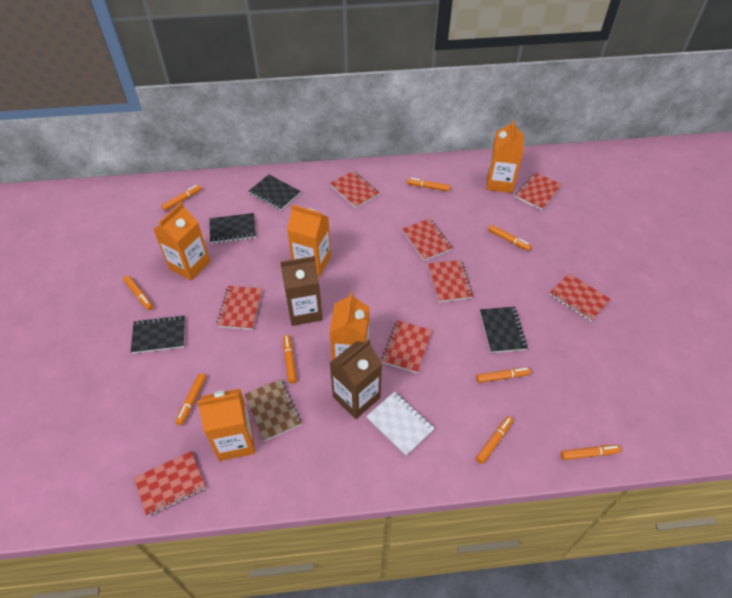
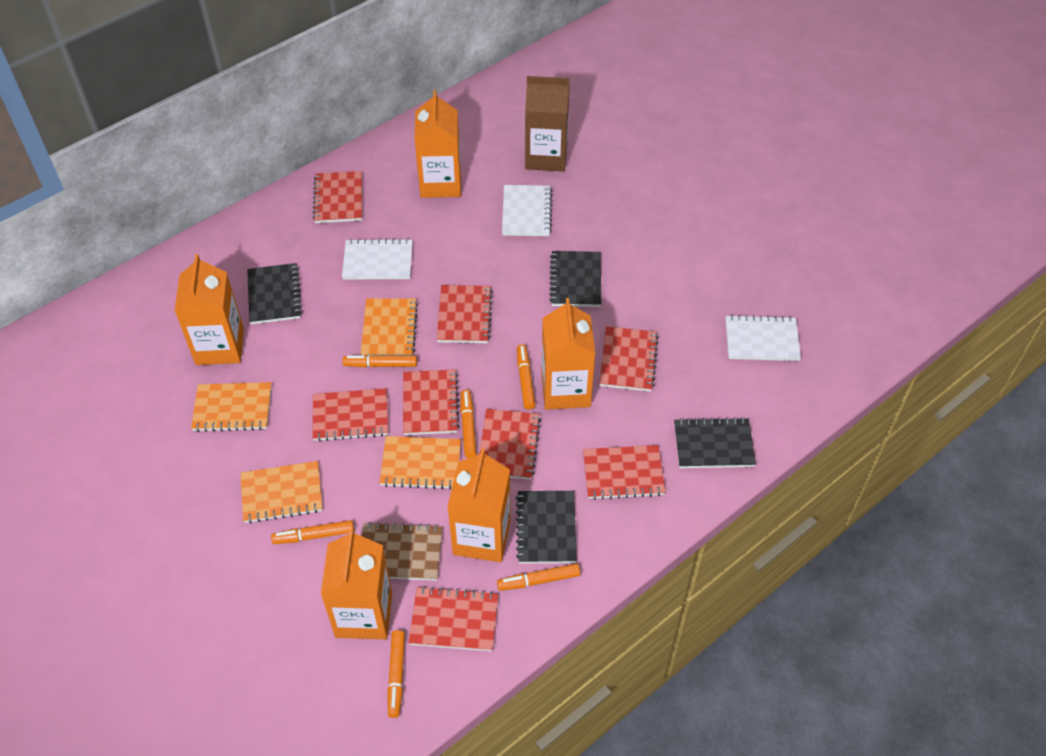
brown carton: 2 -> 1
orange marker: 9 -> 6
orange notebook: 0 -> 4
white notebook: 1 -> 3

